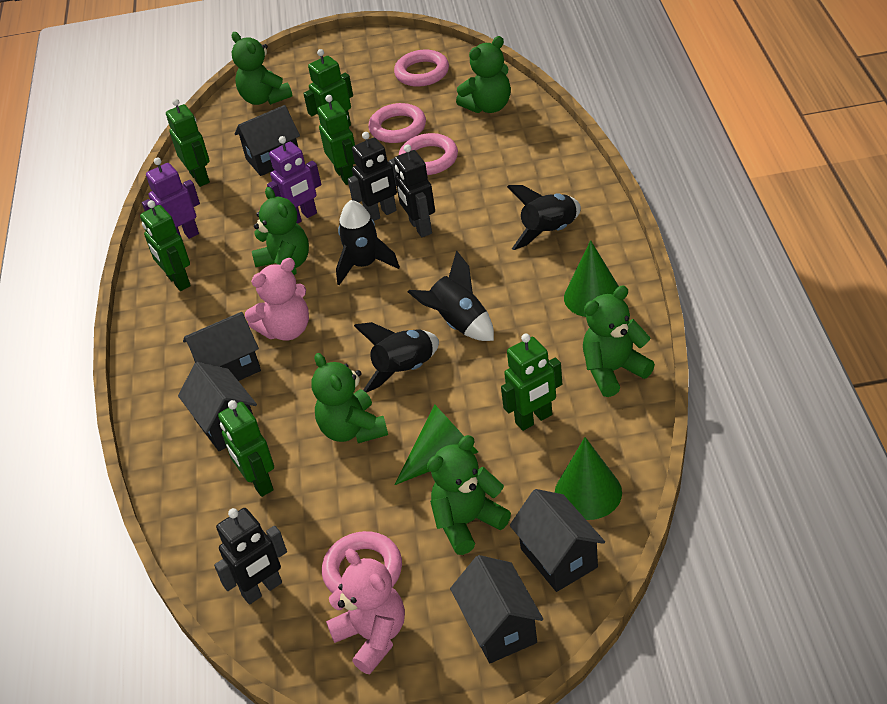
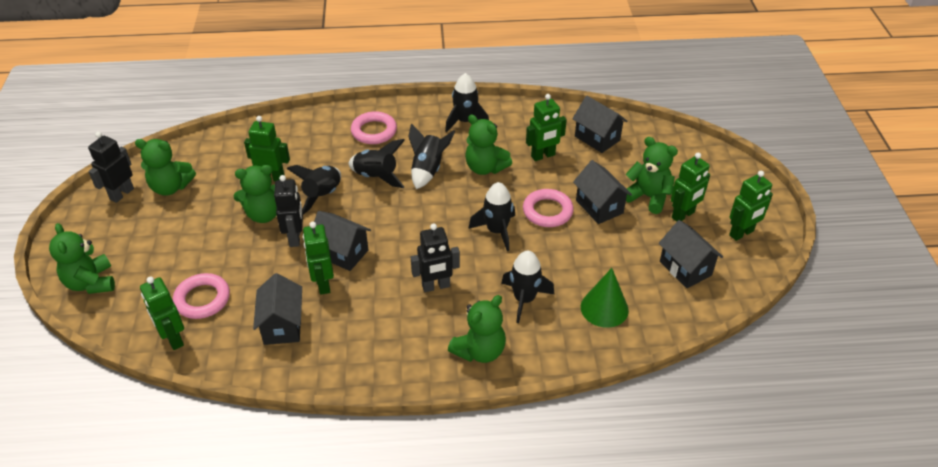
black rocket: 4 -> 6
green cone: 3 -> 1
pink ring: 4 -> 3
pink teddy bear: 2 -> 0
purple robot: 2 -> 0

